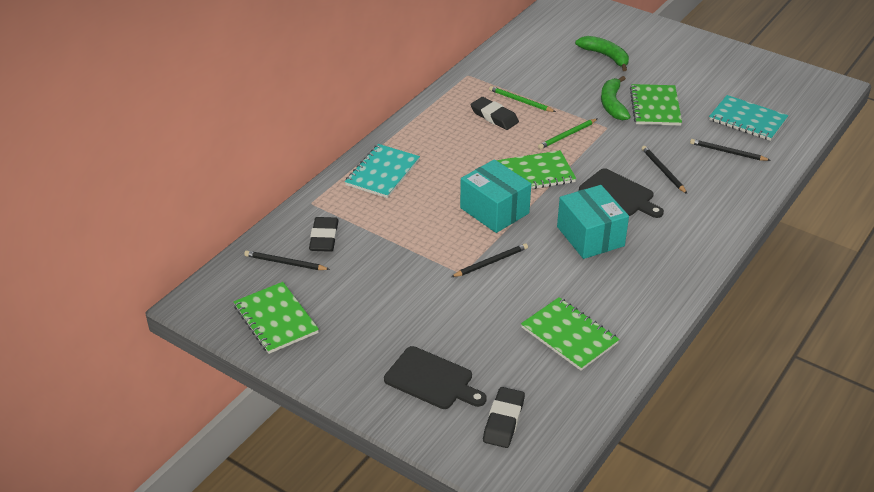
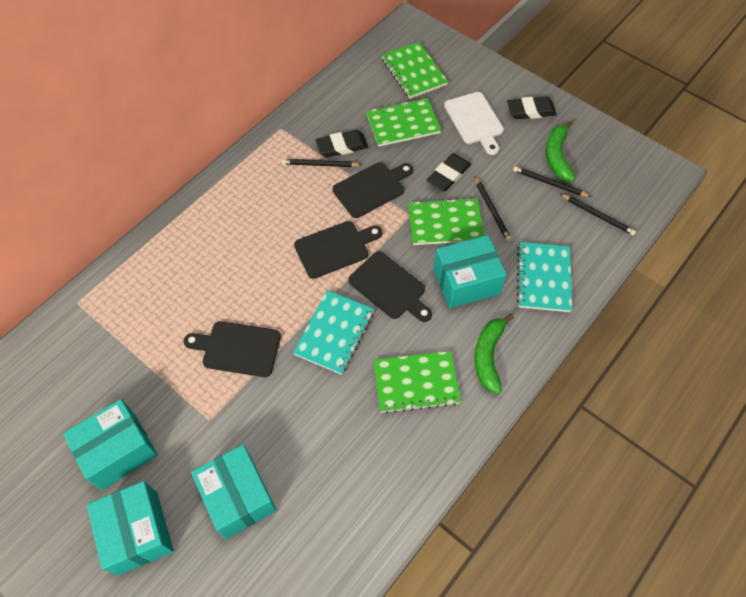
black cutting board: 2 -> 4
green pencil: 2 -> 0
turquoise box: 2 -> 4
white cutting board: 0 -> 1

